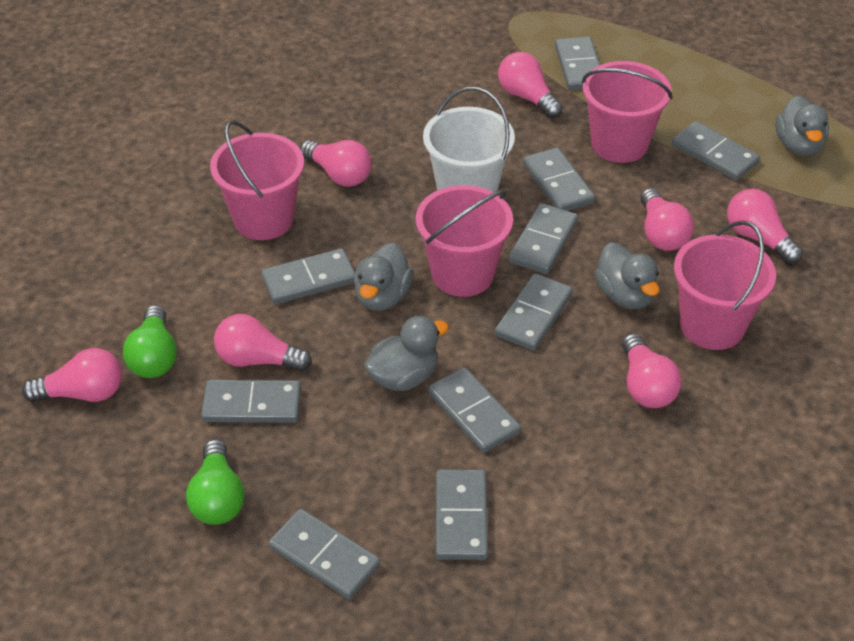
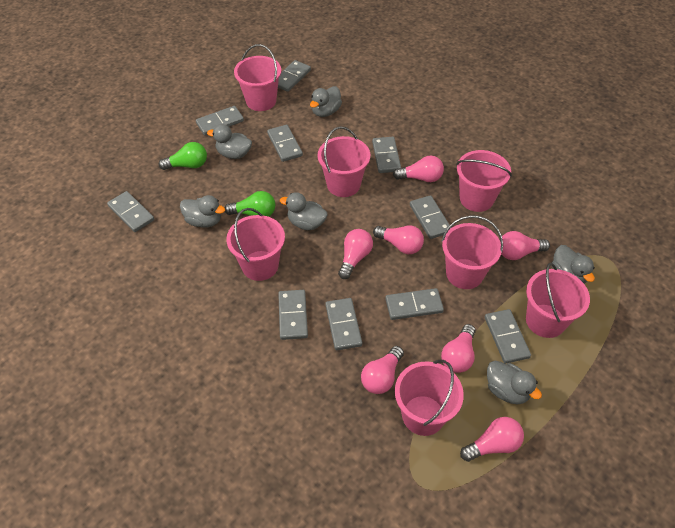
grey duck: 4 -> 6
pink bucket: 4 -> 7
white bucket: 1 -> 0

